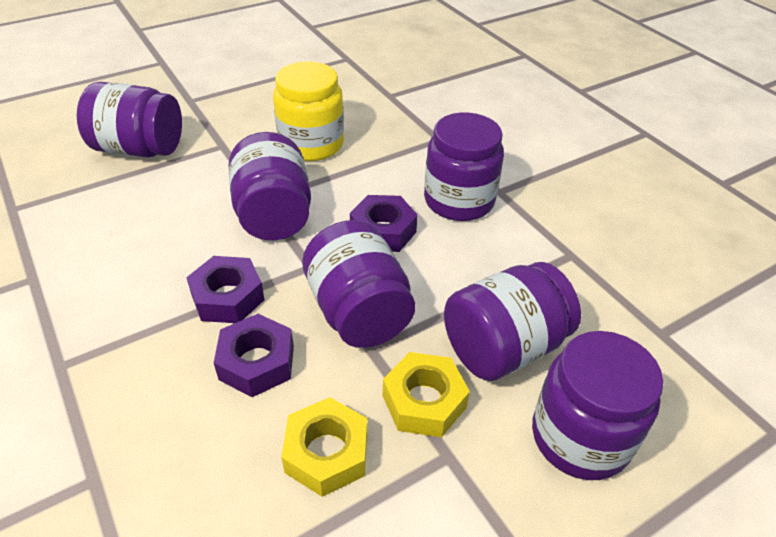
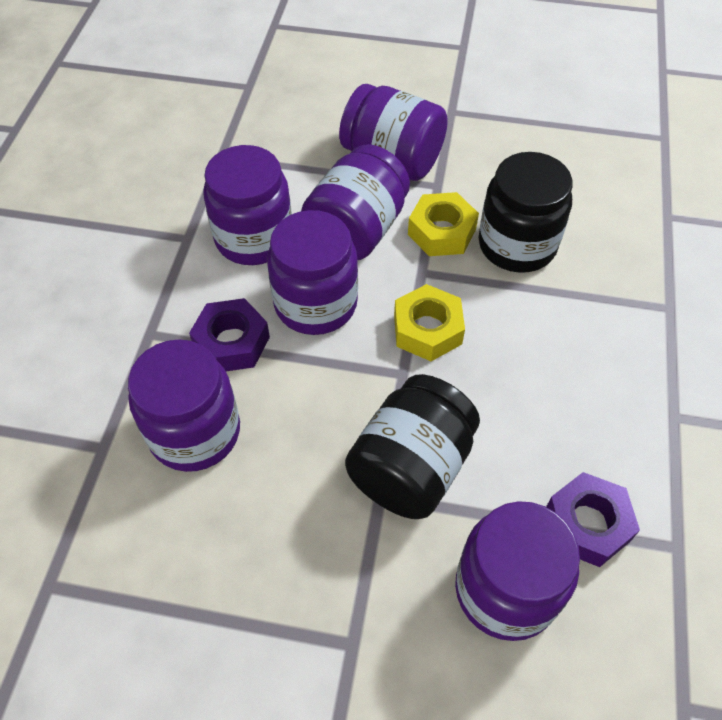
black jar: 0 -> 2
purple nut: 3 -> 2
yellow jar: 1 -> 0

